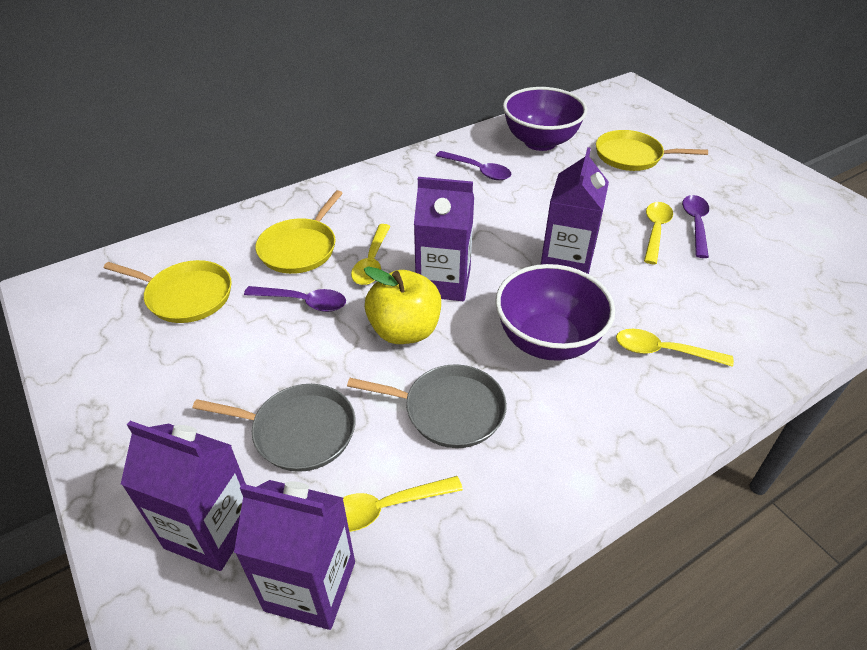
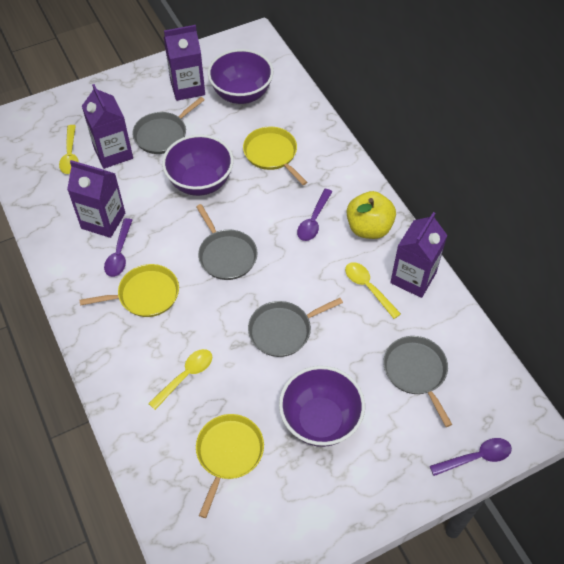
grey pan: 2 -> 4
purple bowl: 2 -> 3
yellow spoon: 4 -> 3

